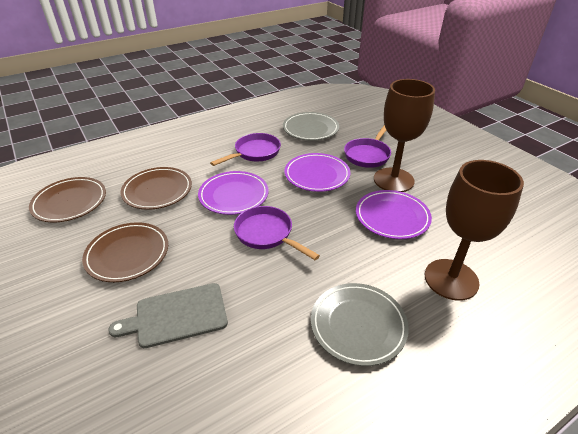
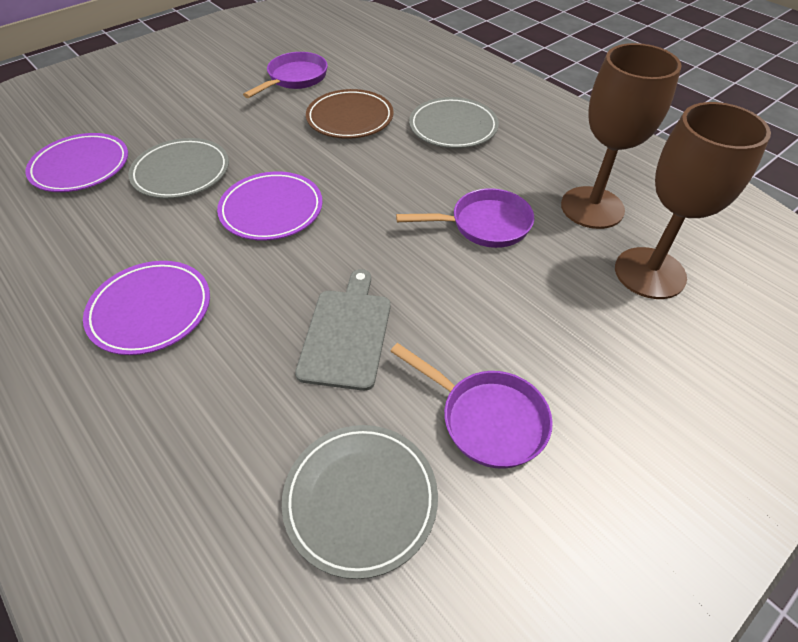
brown plate: 3 -> 1
grey plate: 2 -> 3

